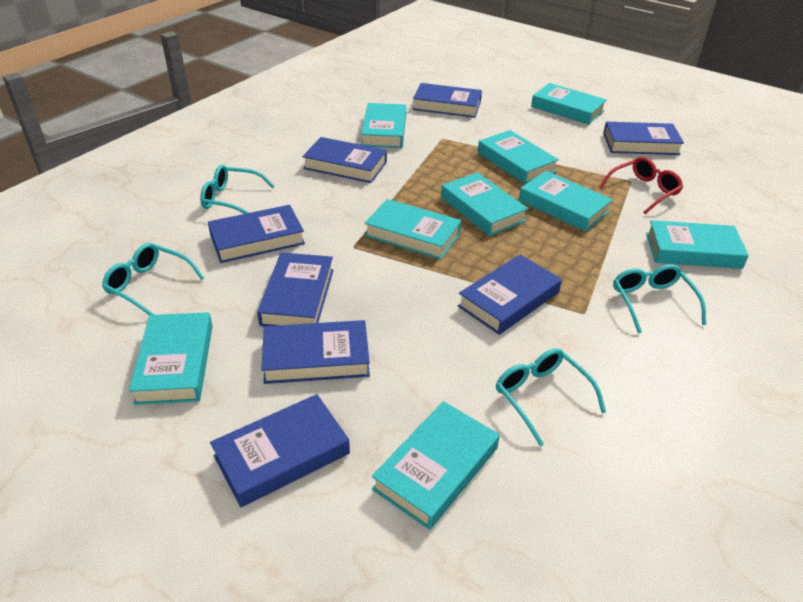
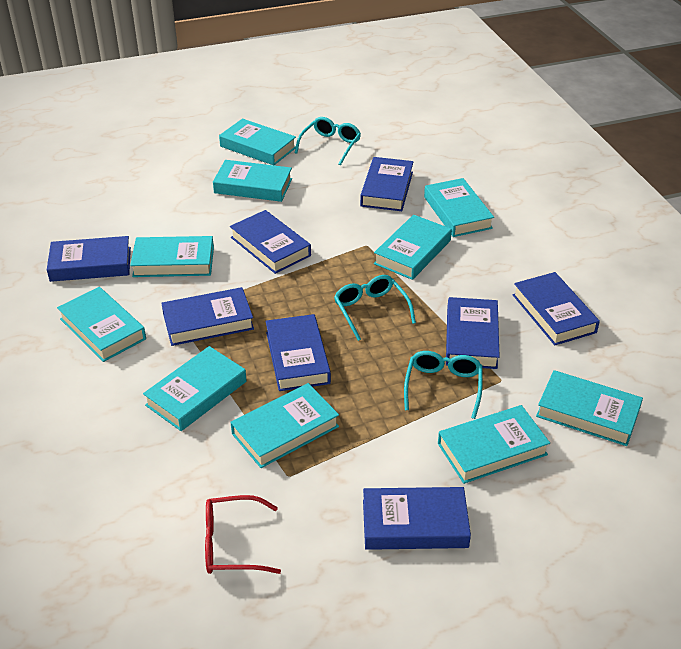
turquoise book: 9 -> 10
turquoise glasses: 4 -> 3

